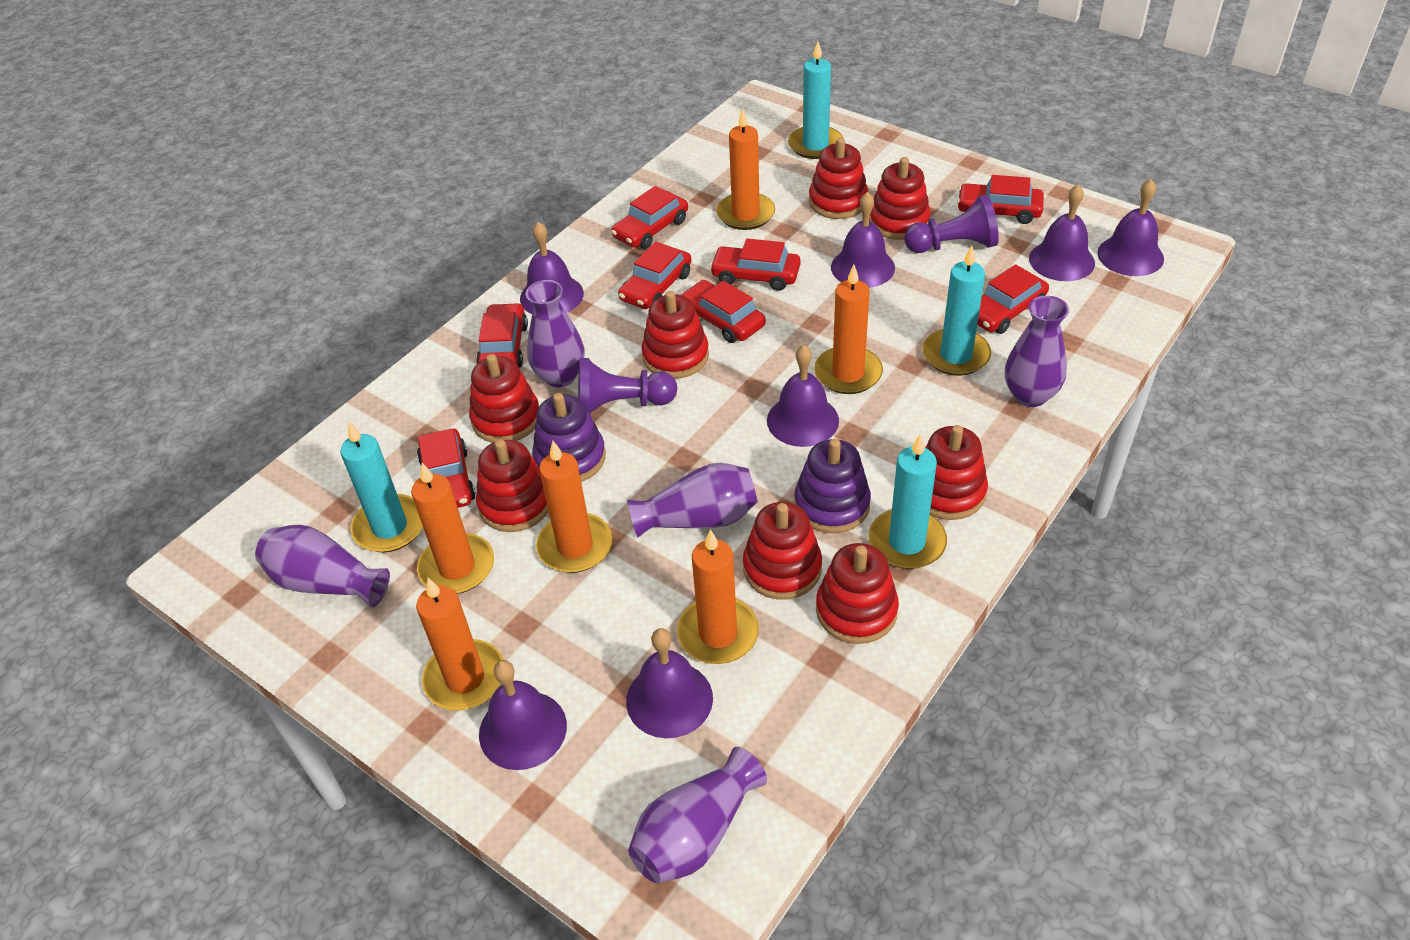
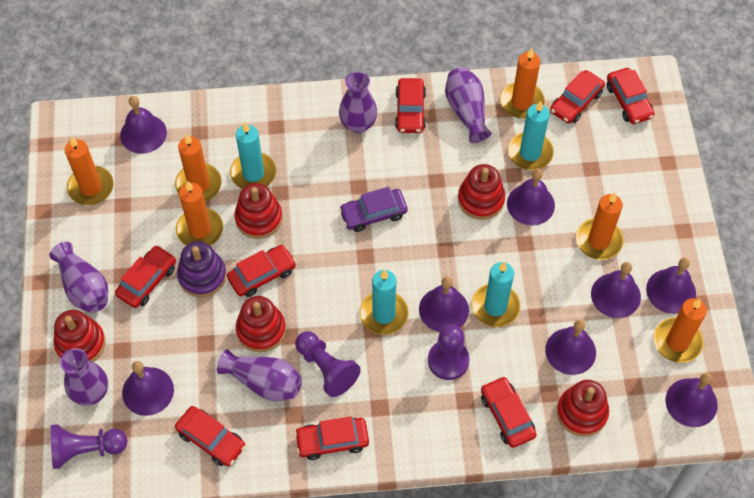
purple bell: 7 -> 8
purple car: 0 -> 1
purple pawn: 2 -> 3
purple stacking toy: 2 -> 1
red stacking toy: 8 -> 5

